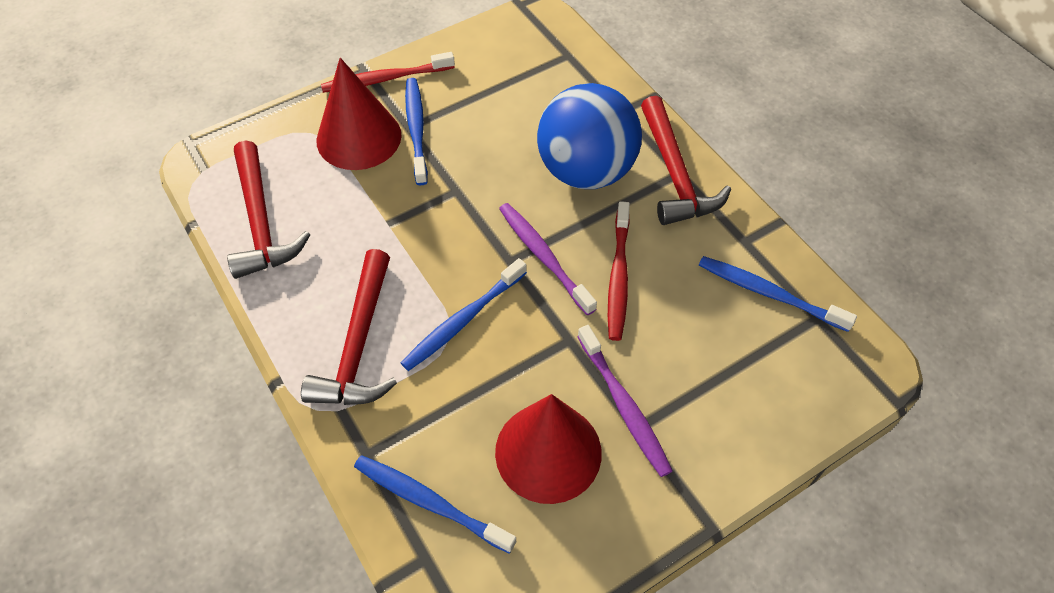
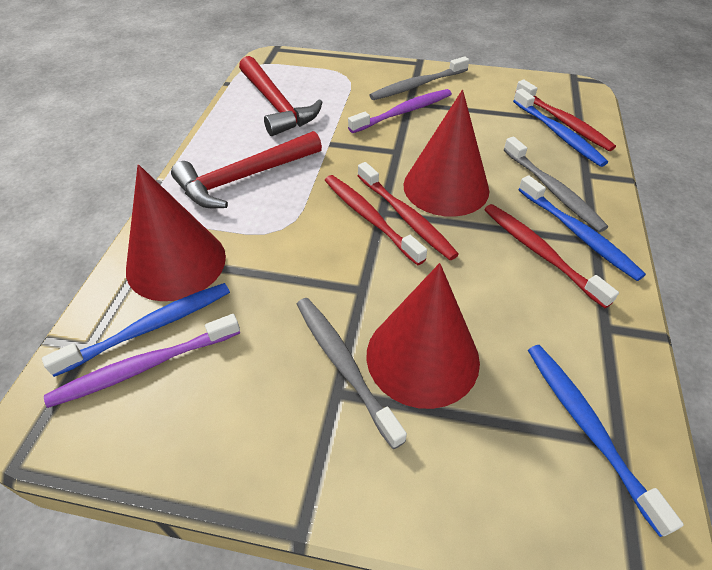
blue ball: 1 -> 0
grey toothbrush: 0 -> 3
red cone: 2 -> 3
red hammer: 3 -> 2
red toothbrush: 2 -> 4

